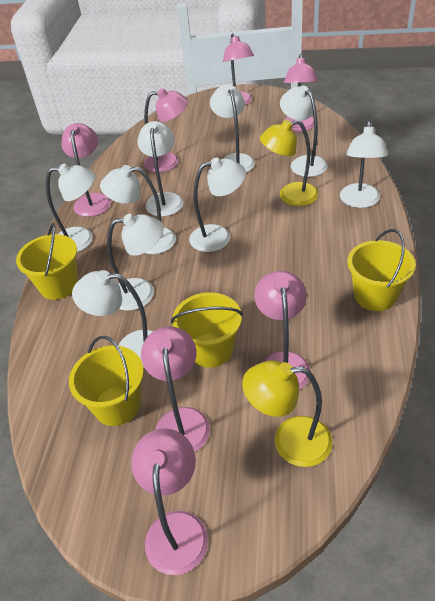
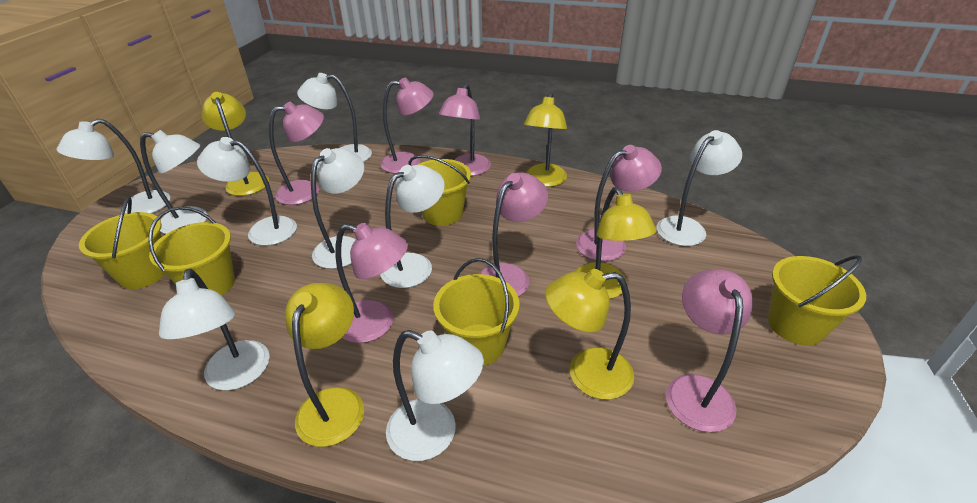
yellow bucket: 4 -> 5
yellow lamp: 2 -> 5

